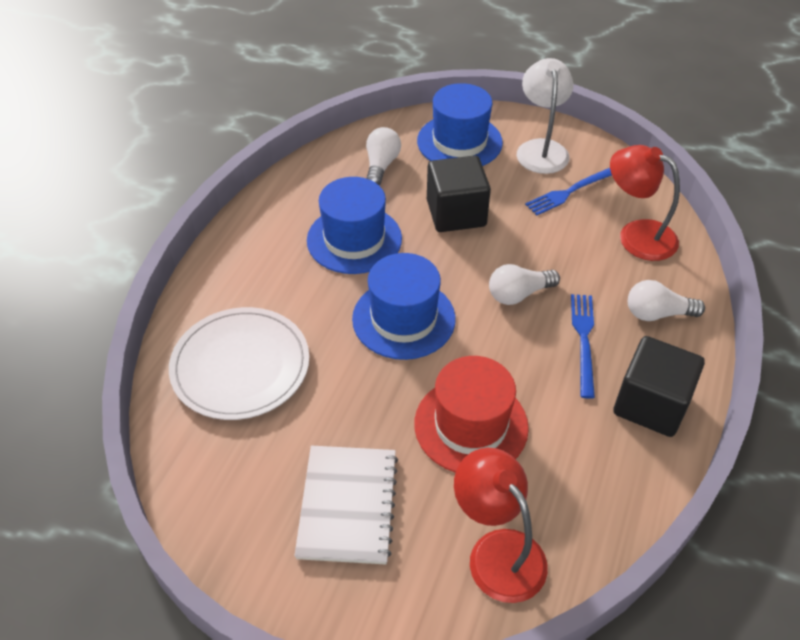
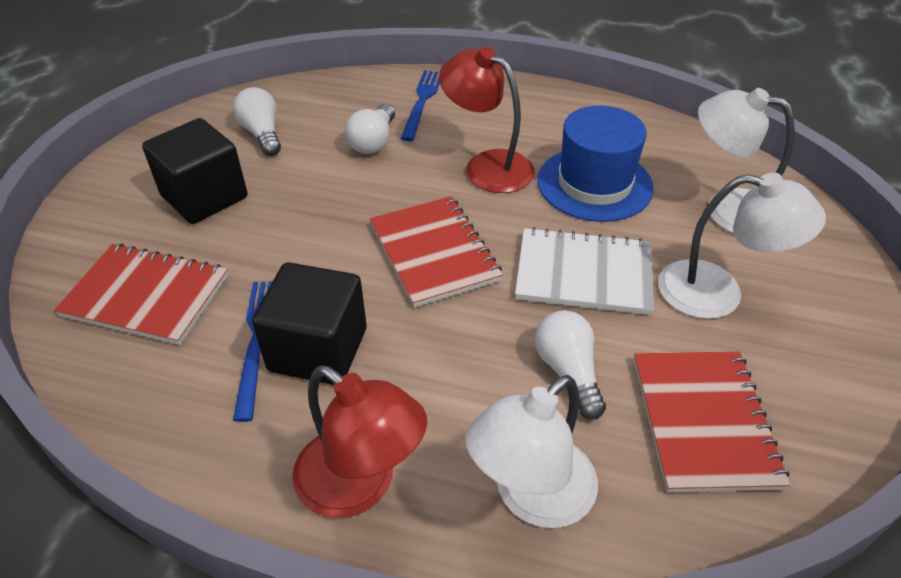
blue hat: 3 -> 1
red hat: 1 -> 0
red notebook: 0 -> 3
white lamp: 1 -> 3
white plate: 1 -> 0

